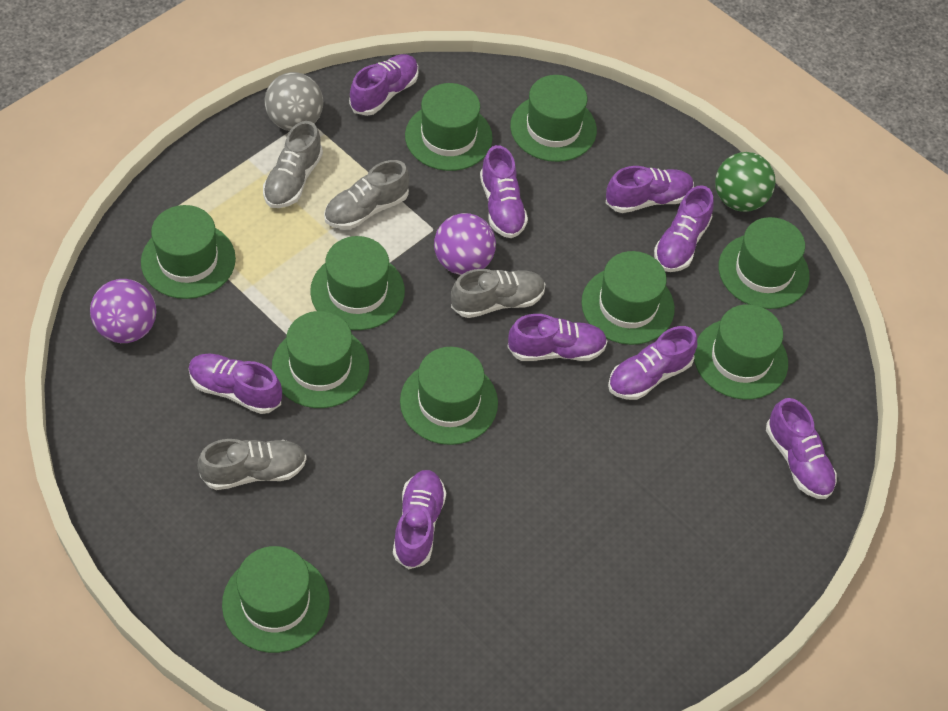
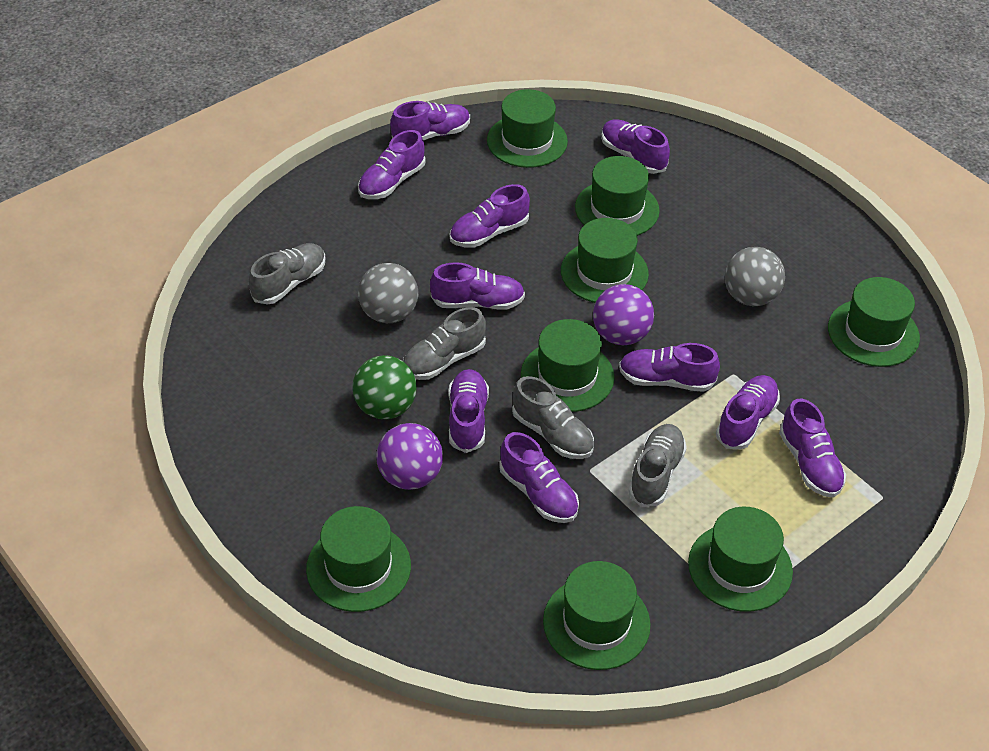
green hat: 10 -> 8
grey ball: 1 -> 2
purple shoe: 9 -> 10

